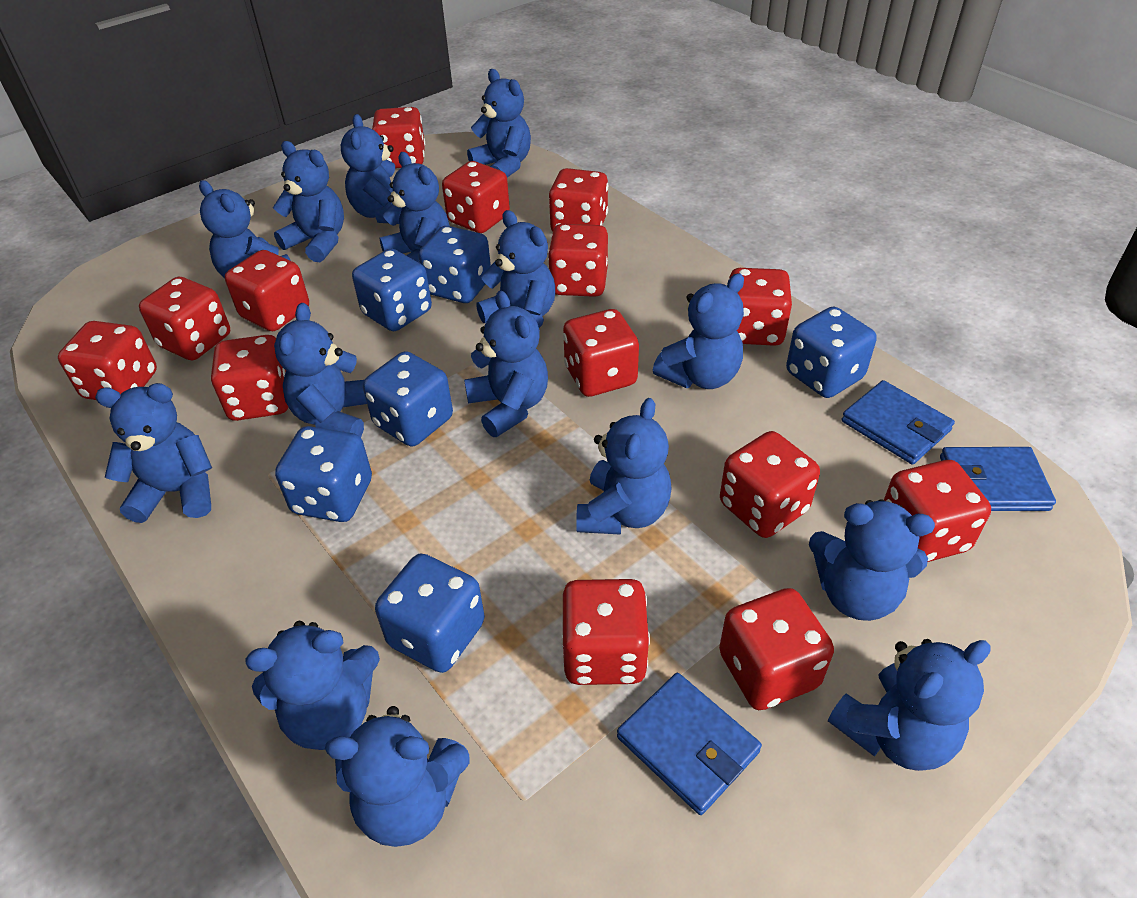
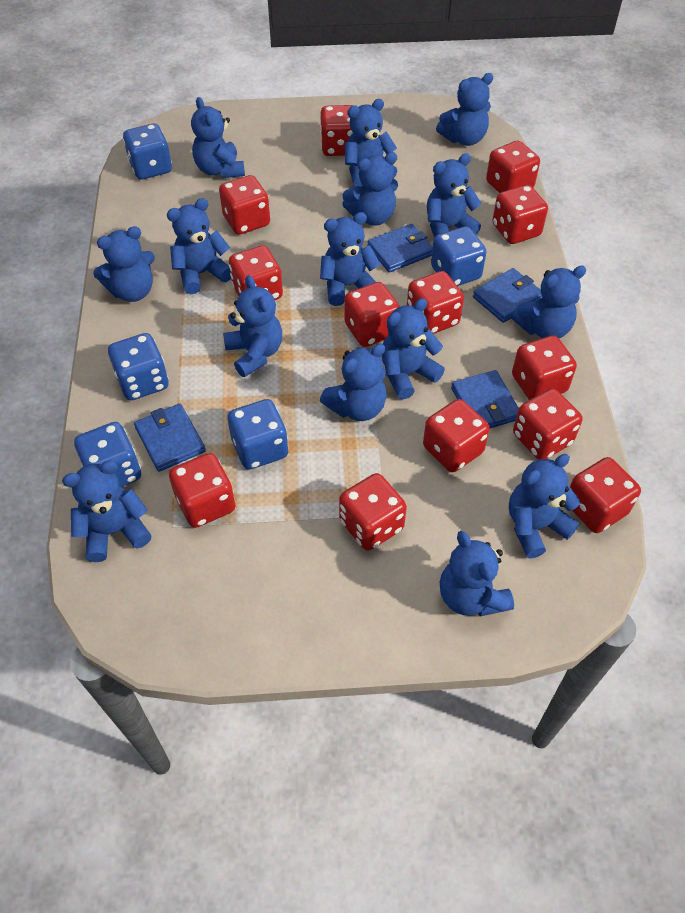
blue dice: 6 -> 5
blue wallet: 3 -> 4
red dice: 14 -> 13

